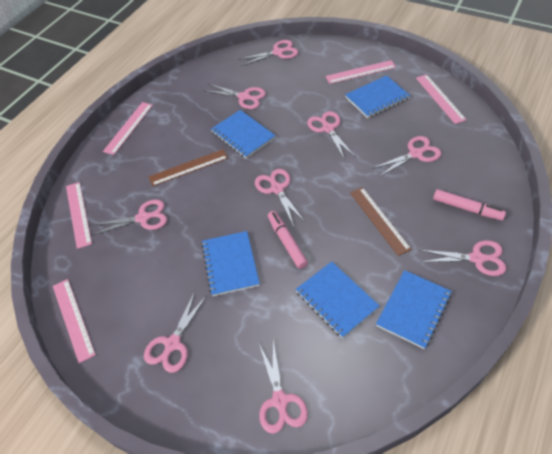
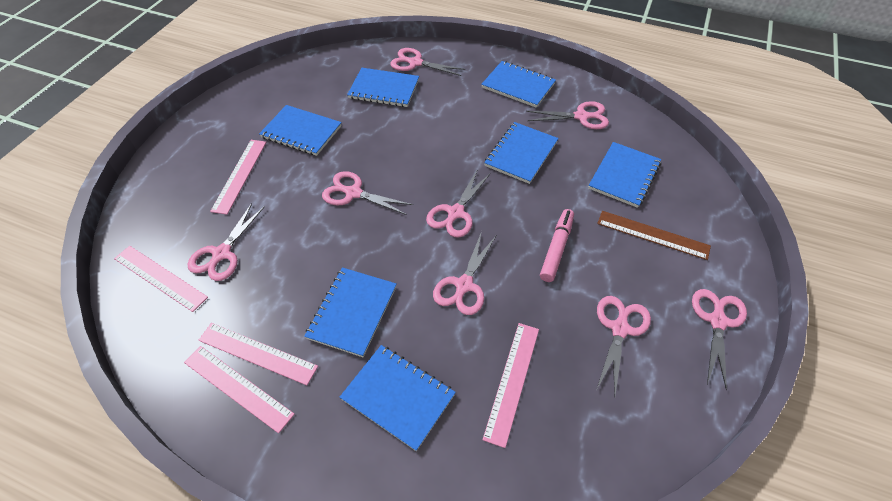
blue notebook: 5 -> 7
brown ruler: 2 -> 1
pink marker: 2 -> 1
pink scissors: 9 -> 8

